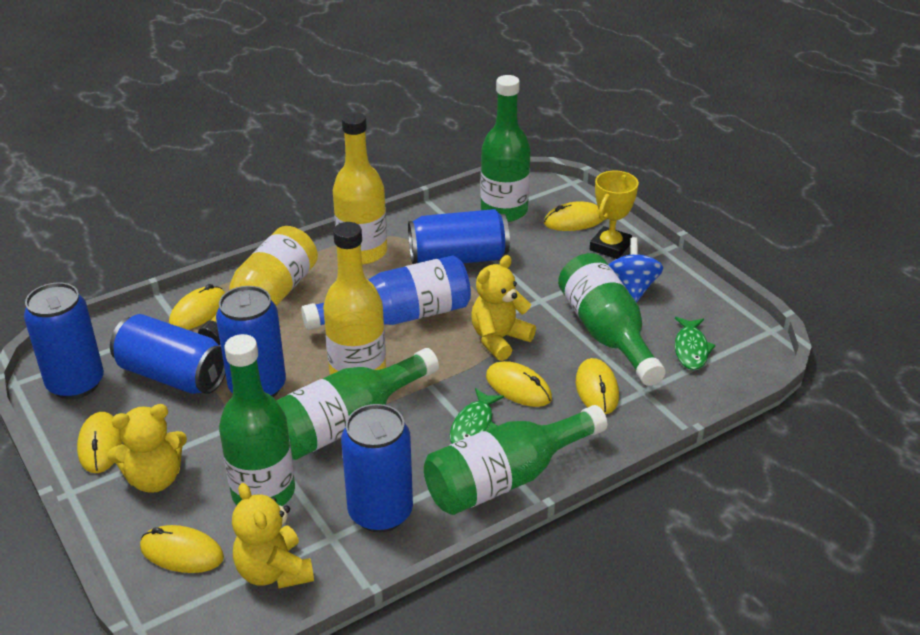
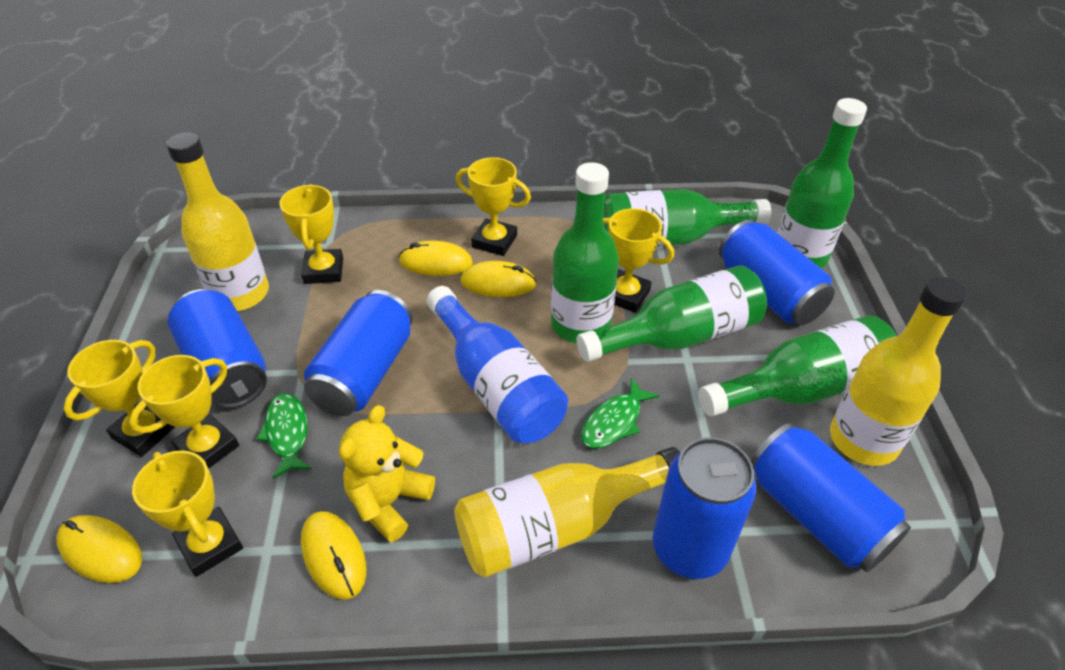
blue spinning top: 1 -> 0
yellow mouse: 6 -> 4
yellow teddy bear: 3 -> 1
yellow trophy: 1 -> 6

